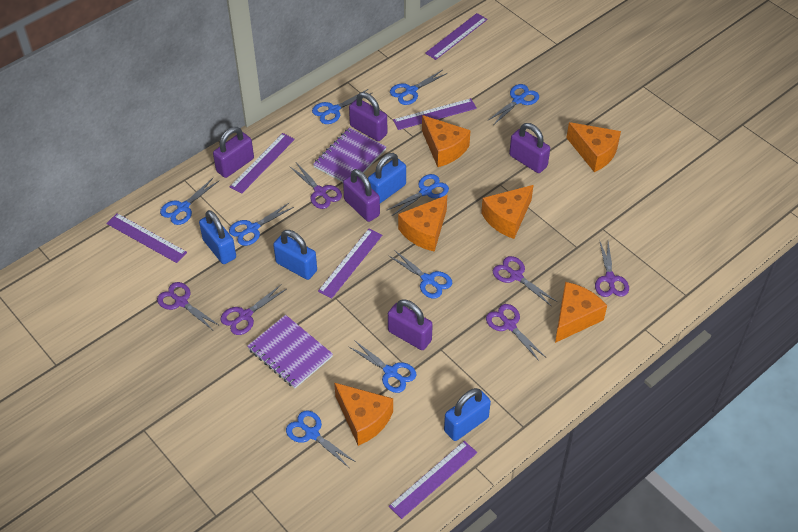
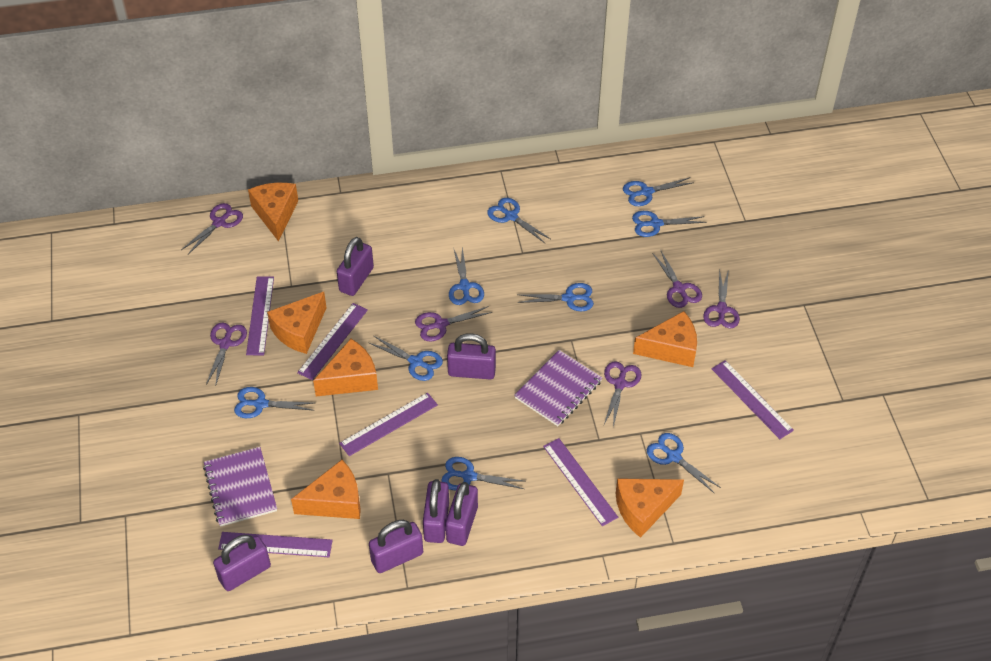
blue padlock: 4 -> 0
purple padlock: 5 -> 6

